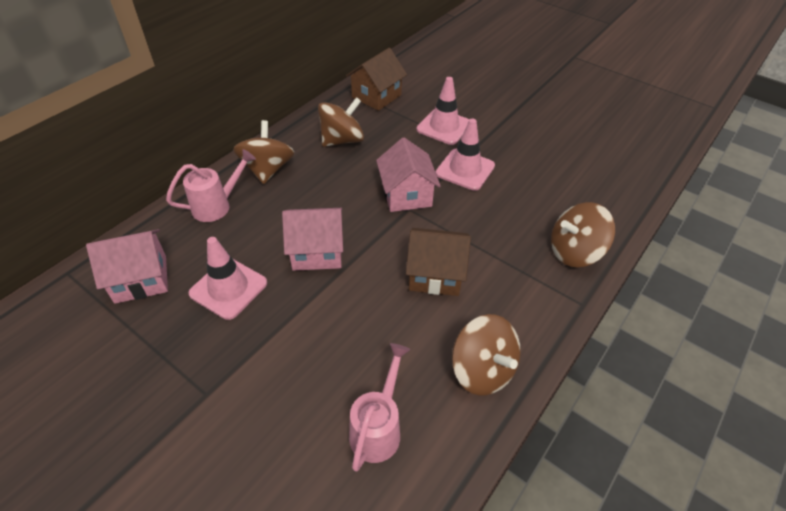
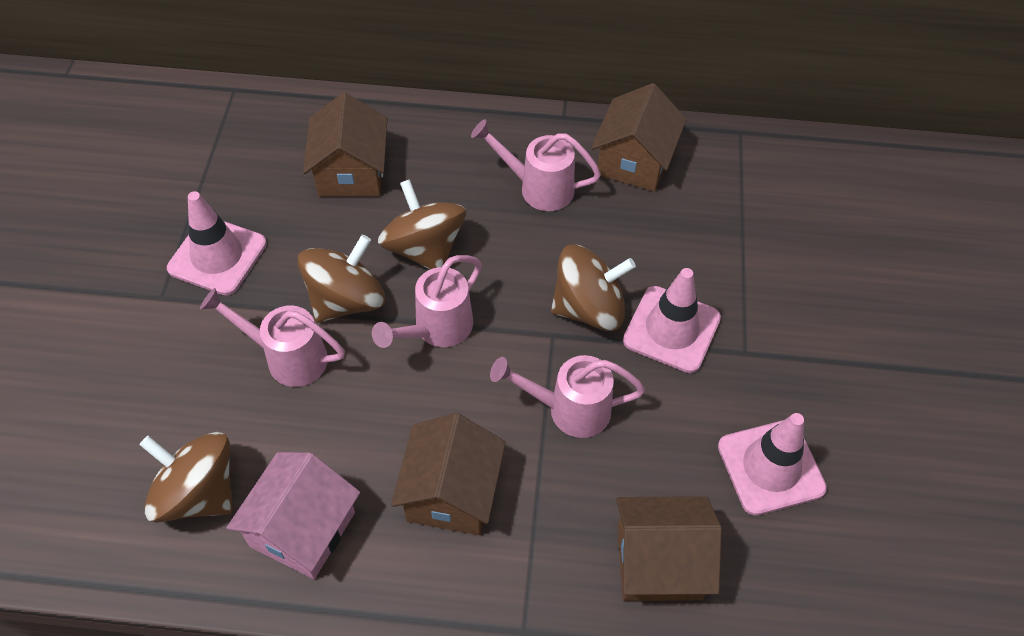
brown house: 2 -> 4
pink house: 3 -> 1
pink watering can: 2 -> 4

